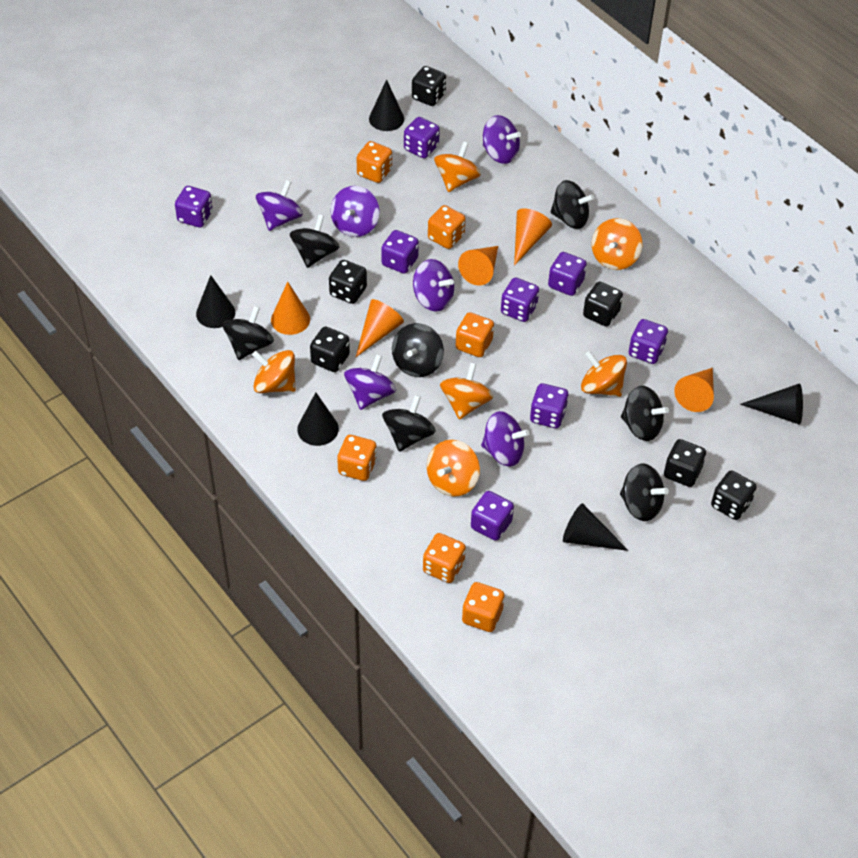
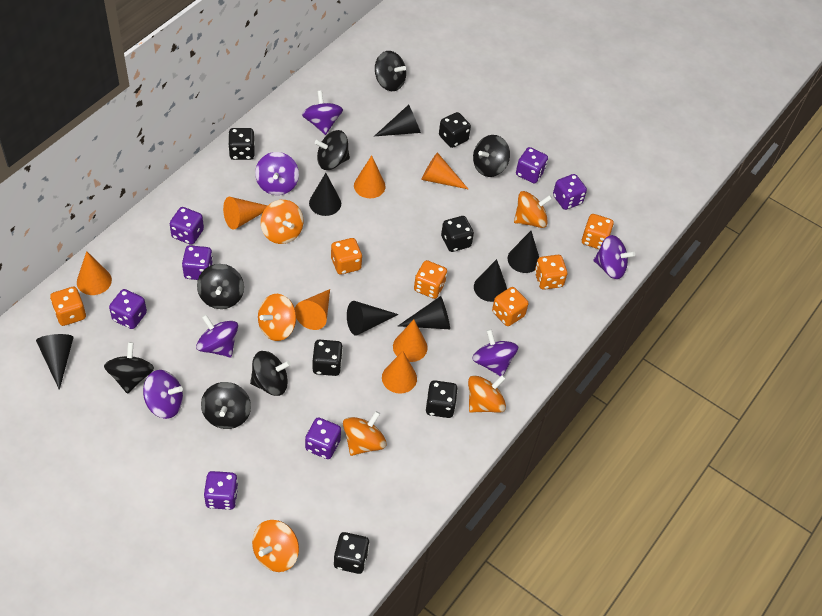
black cone: 5 -> 7
orange cone: 5 -> 7
purple dice: 8 -> 7

